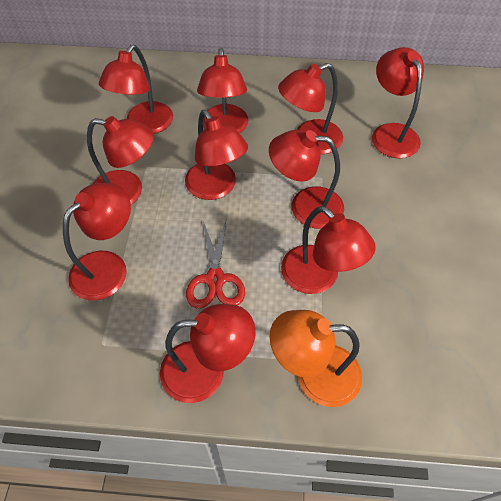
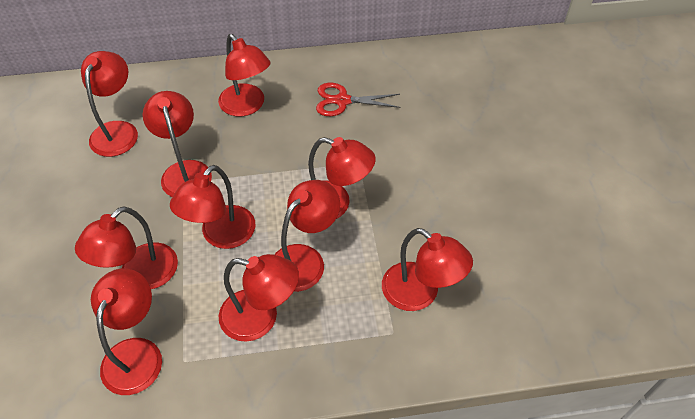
orange lamp: 1 -> 0

